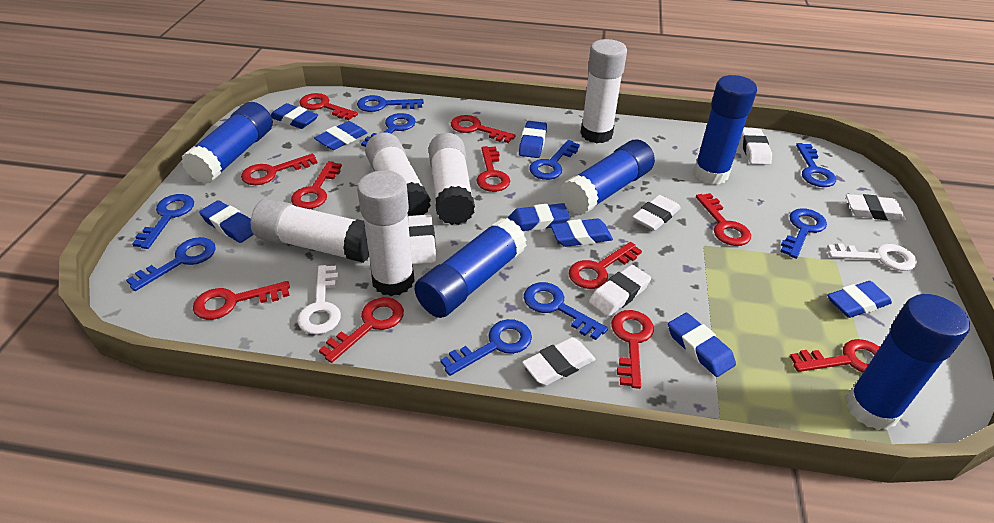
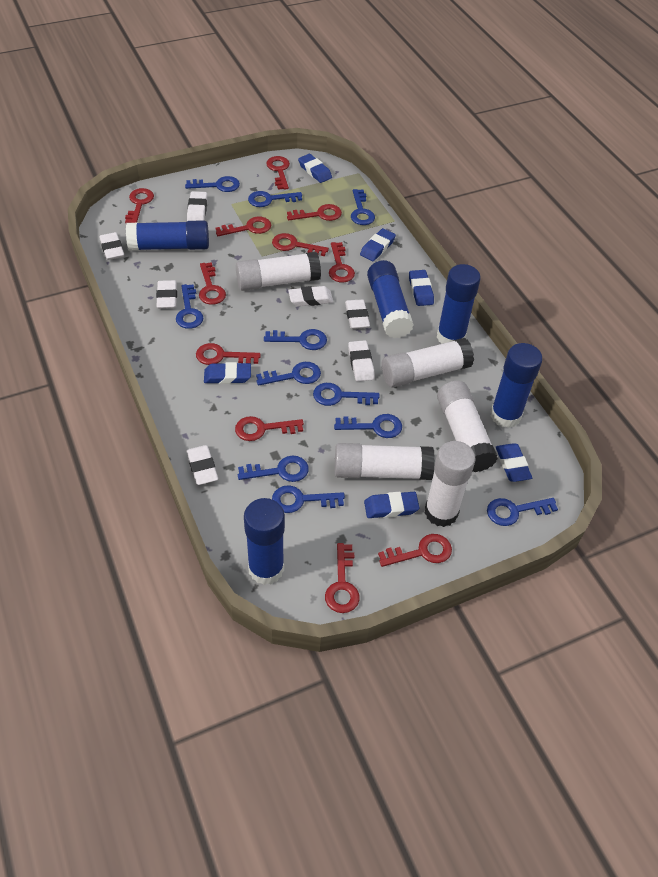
blue eraser: 8 -> 6
blue key: 9 -> 11
white eraser: 6 -> 7
white key: 2 -> 0

